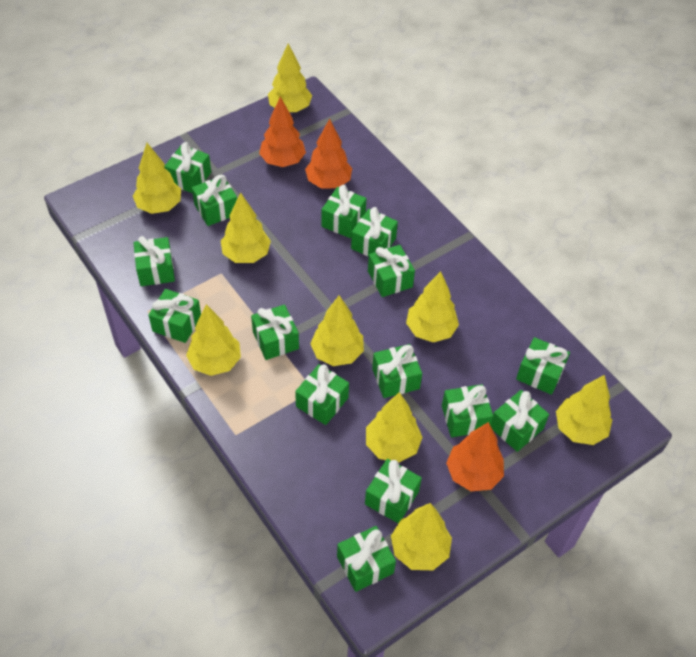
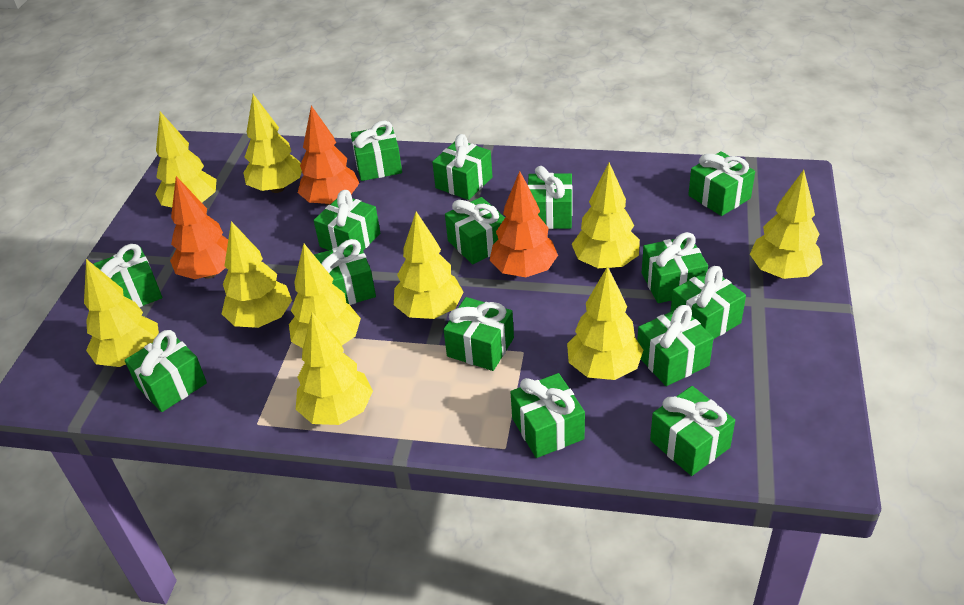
yellow tree: 9 -> 10

